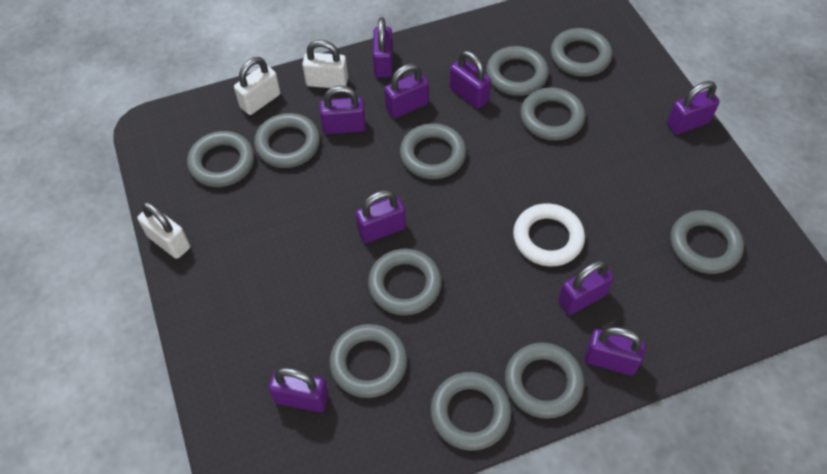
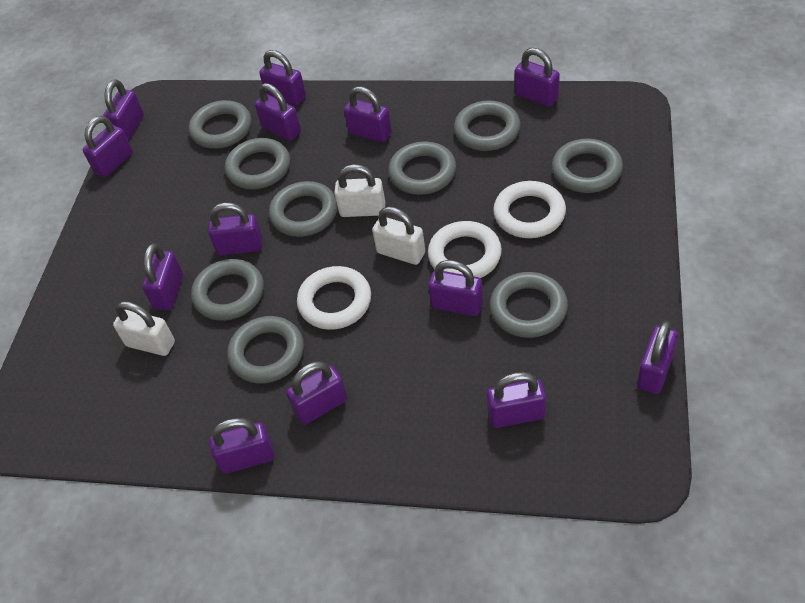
grey ring: 11 -> 9
purple padlock: 9 -> 13
white ring: 1 -> 3

